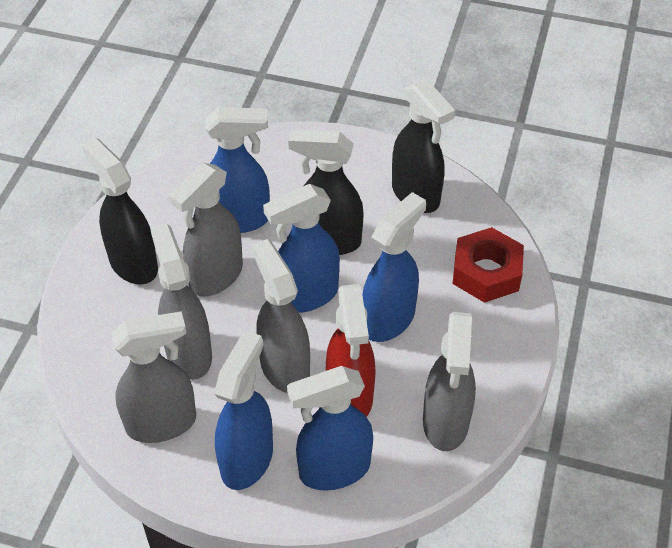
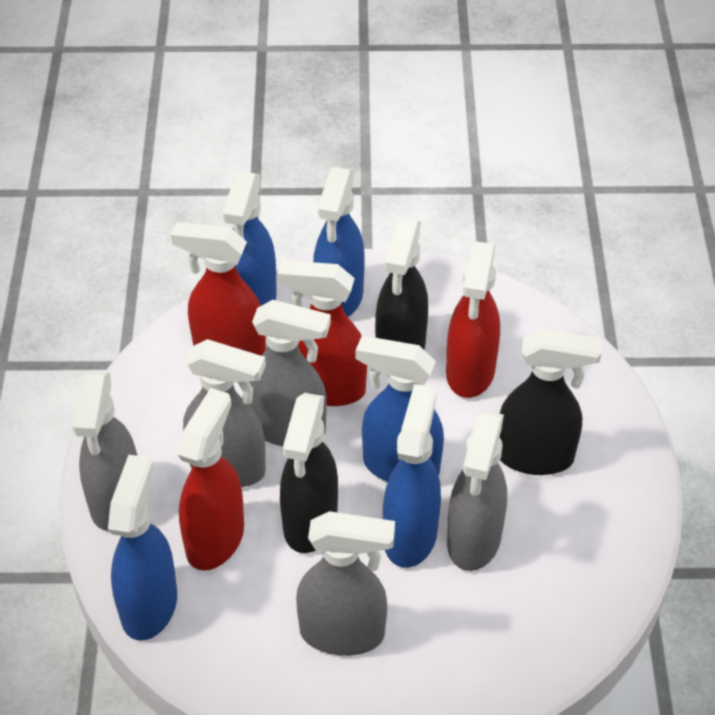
red nut: 1 -> 0
red spray bottle: 1 -> 4

